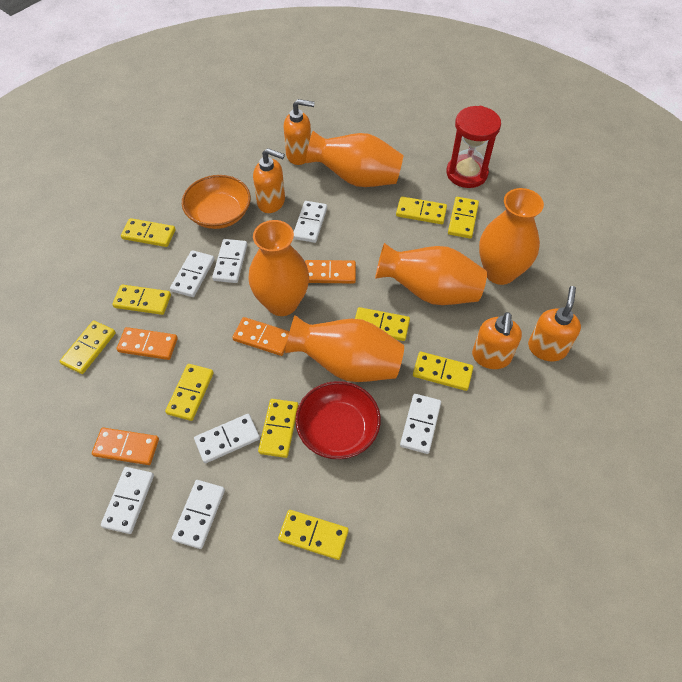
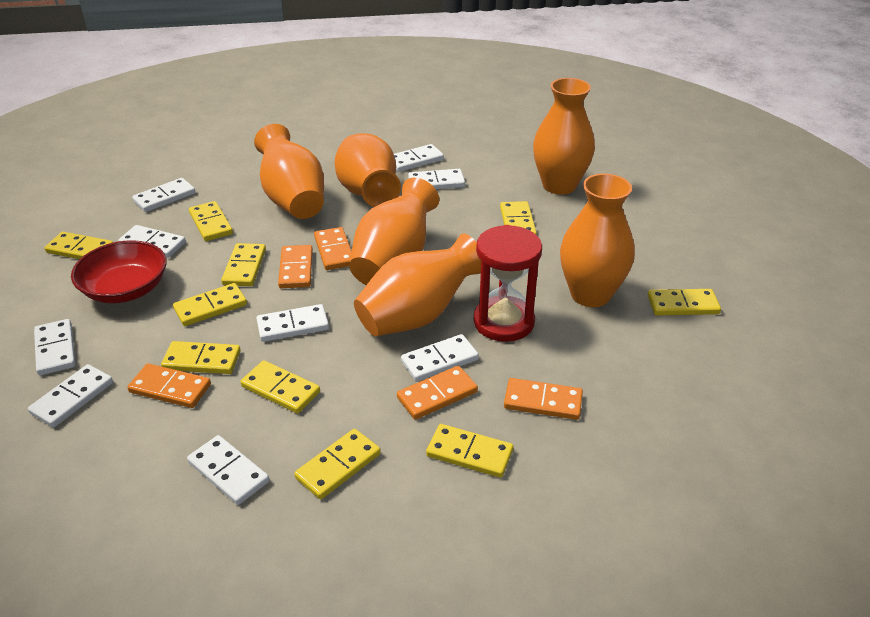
orange bowl: 1 -> 0
orange domino: 4 -> 5
orange soap dispenser: 4 -> 0
orange vase: 5 -> 6
white domino: 7 -> 9

